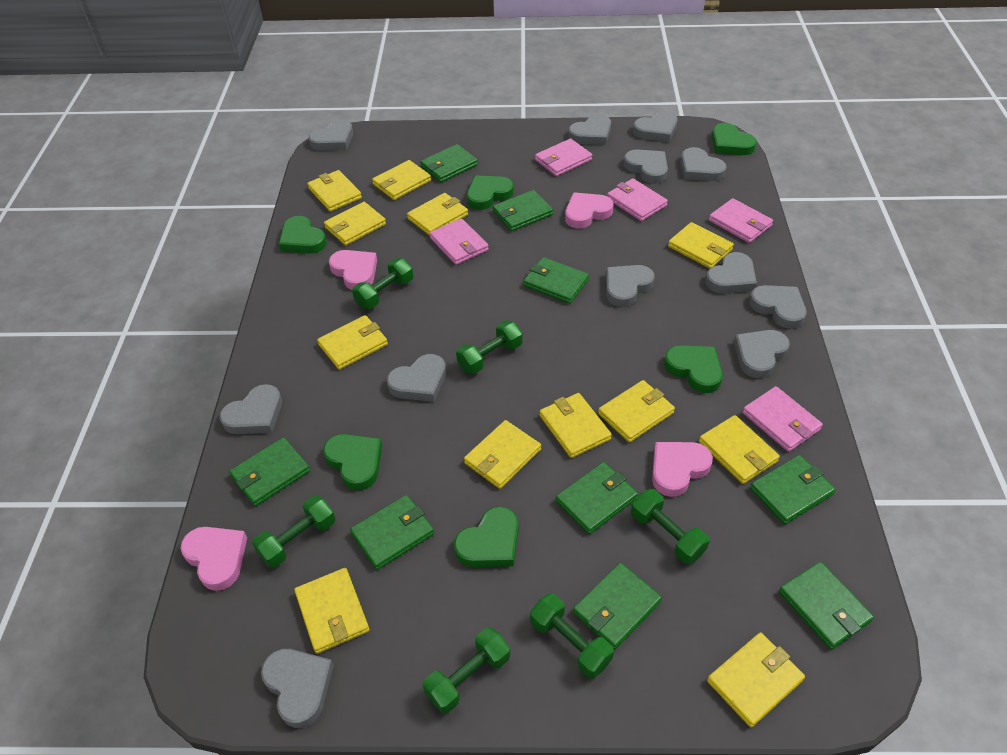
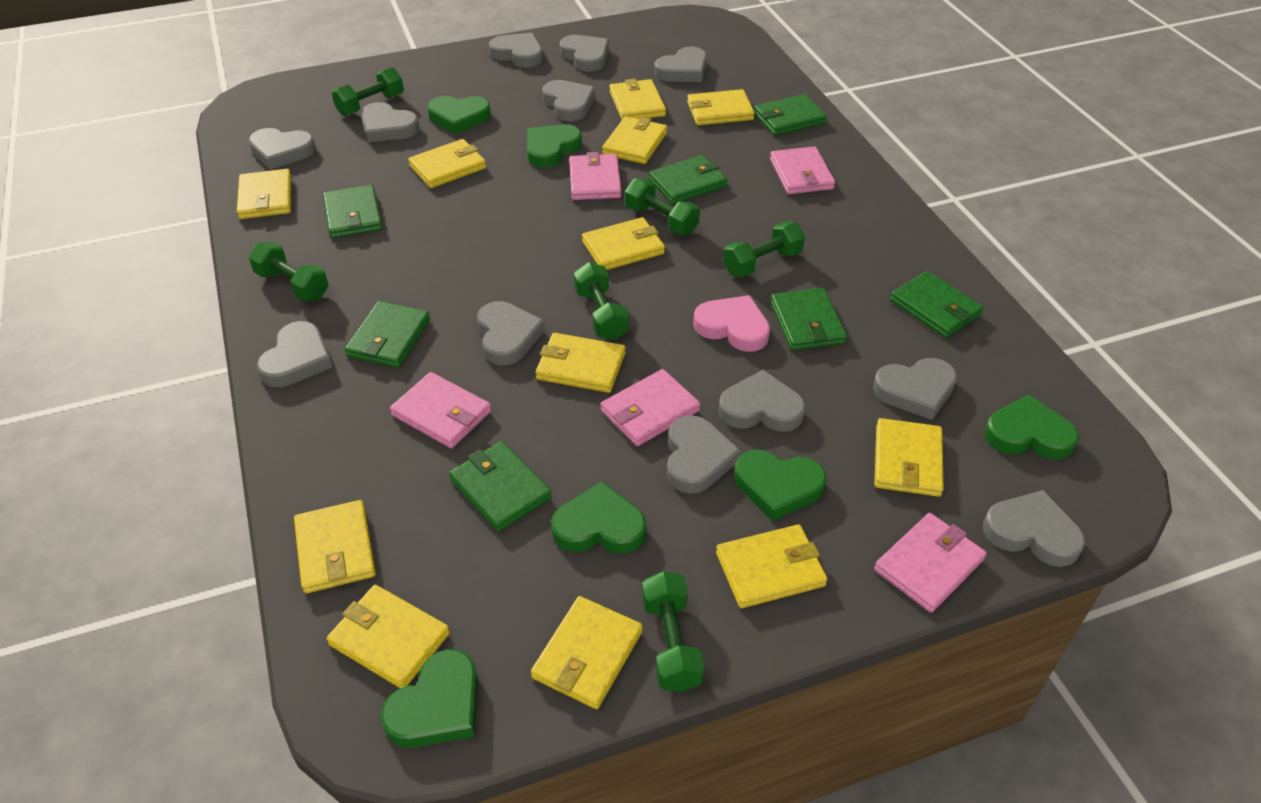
green wallet: 9 -> 7
pink heart: 4 -> 1

